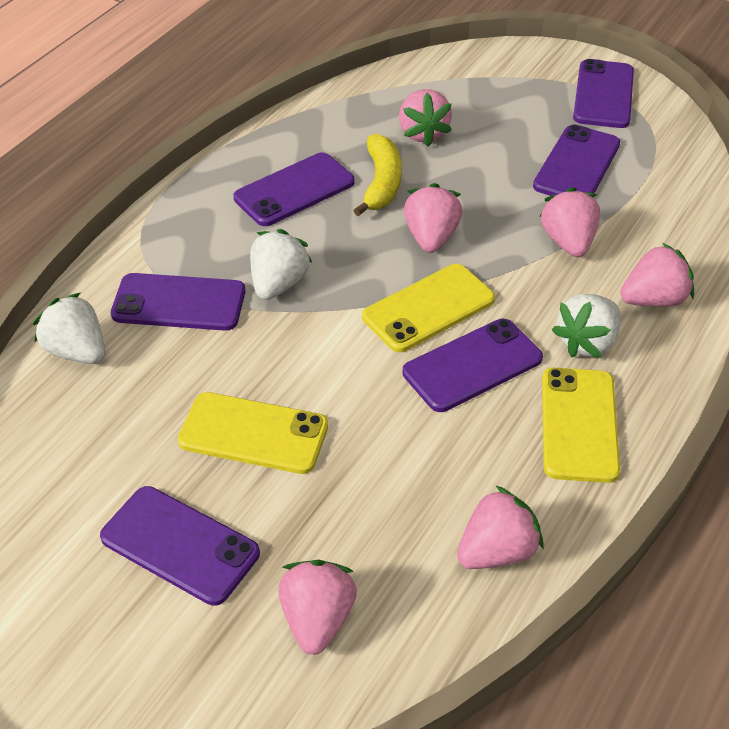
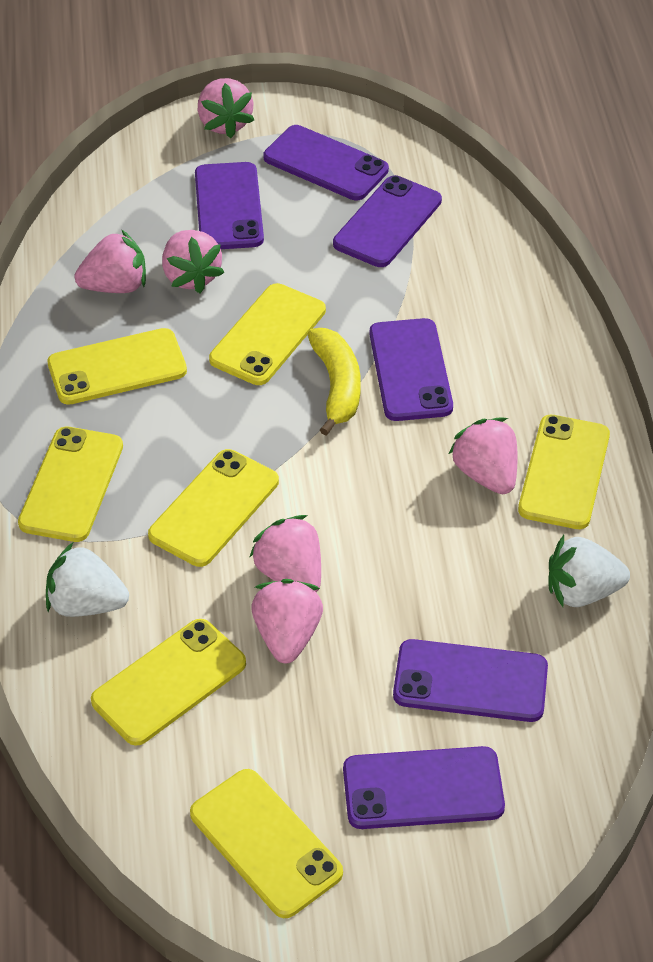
white strawberry: 3 -> 2
yellow phone: 3 -> 7

